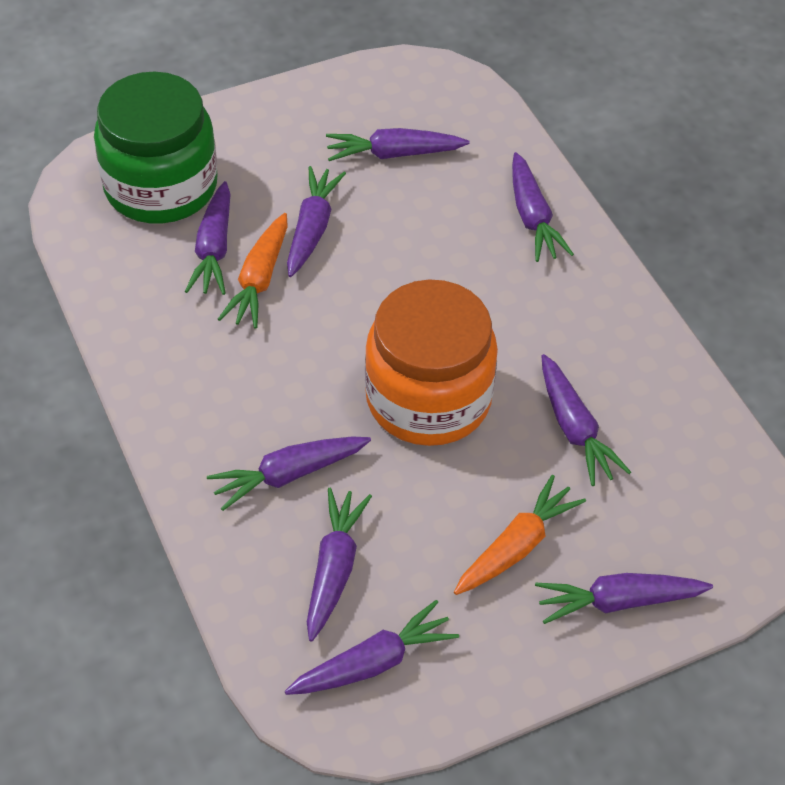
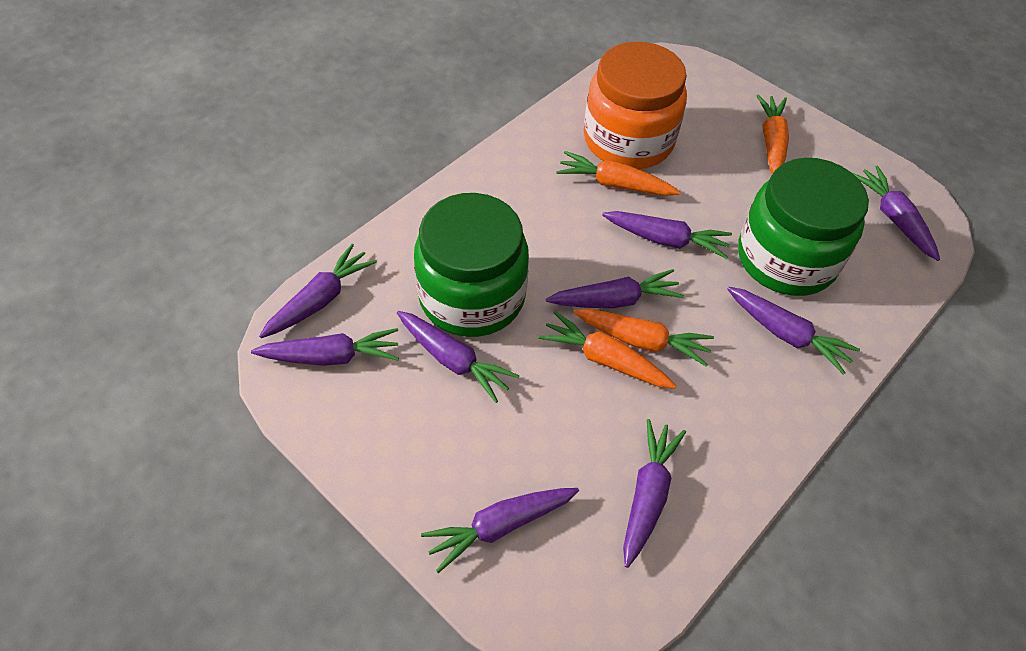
green jar: 1 -> 2
orange carrot: 2 -> 4

